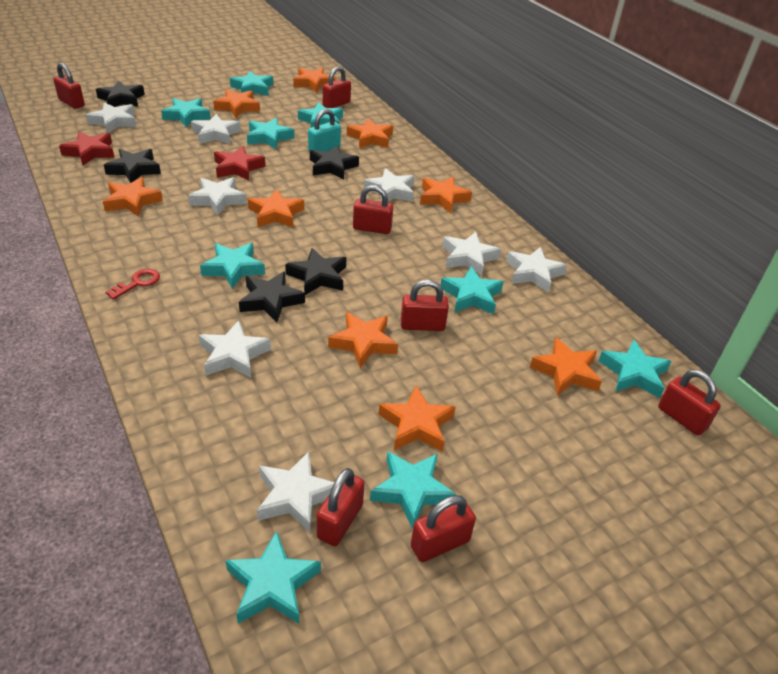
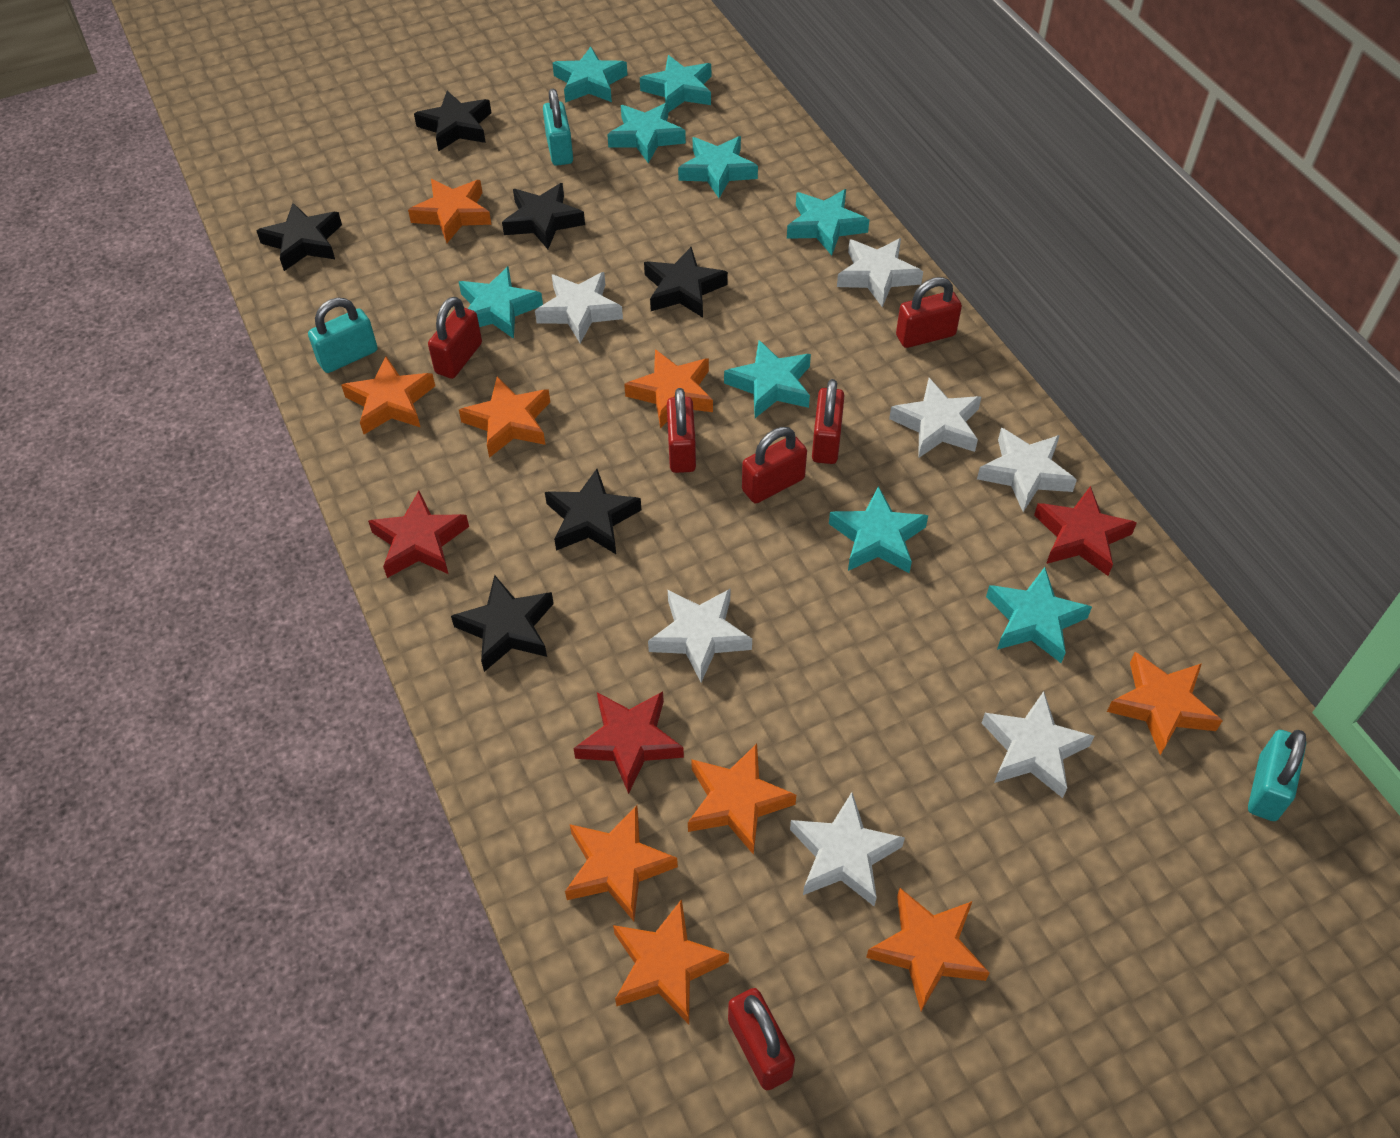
black star: 5 -> 6
red key: 1 -> 0
red padlock: 7 -> 6
red star: 2 -> 3
turquoise padlock: 1 -> 3
white star: 8 -> 7

